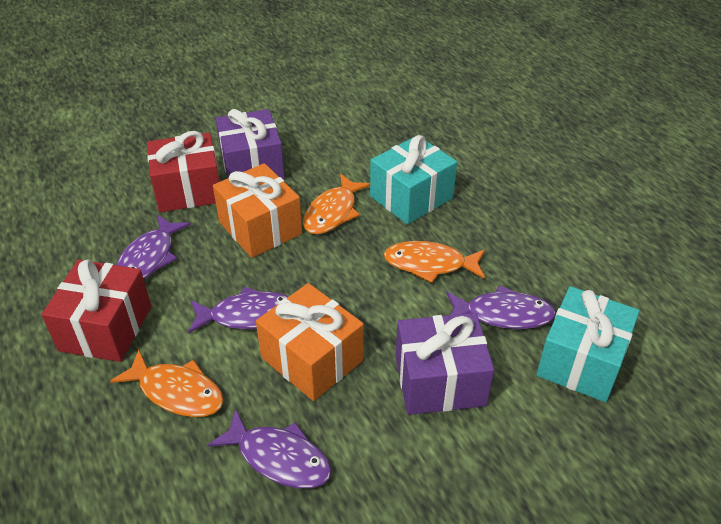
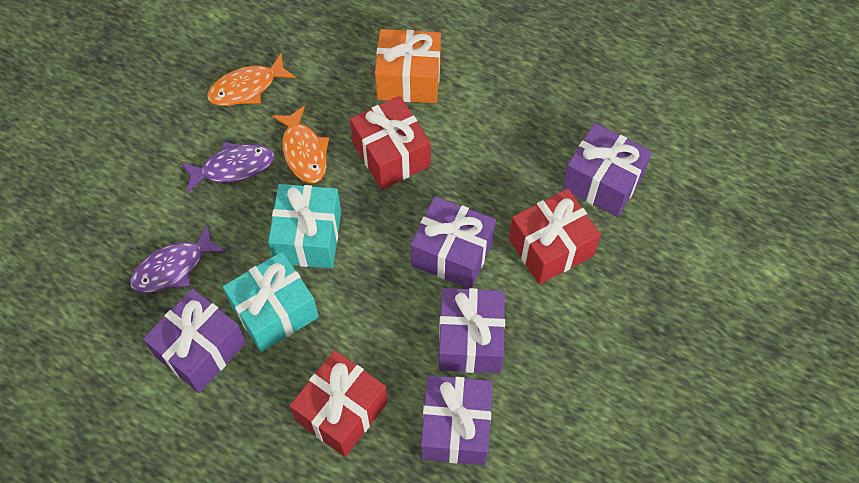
orange fish: 3 -> 2
orange gift: 2 -> 1
purple fish: 4 -> 2
purple gift: 2 -> 5
red gift: 2 -> 3

